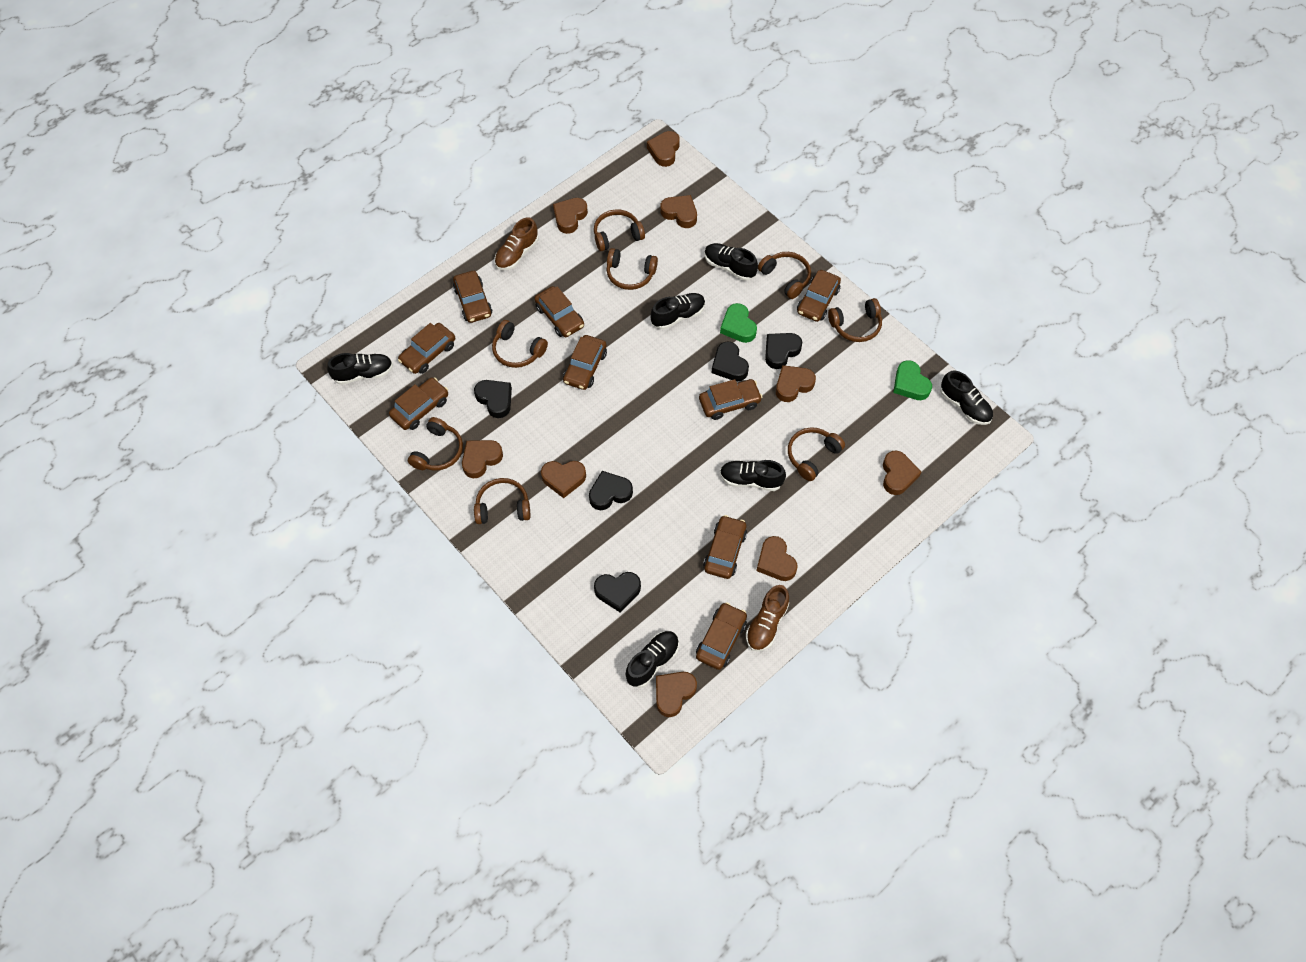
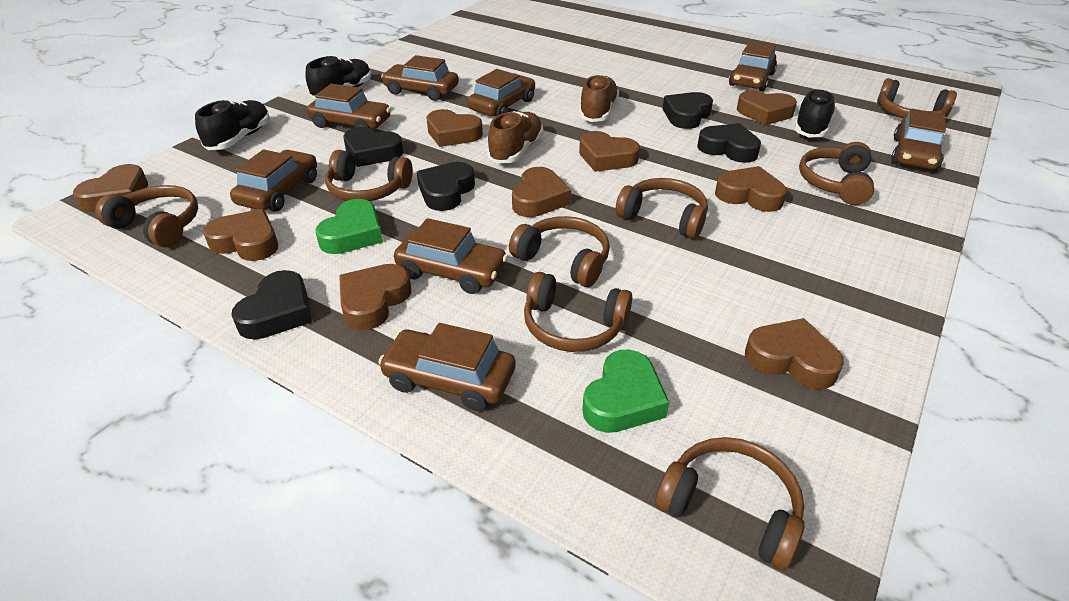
black shoe: 6 -> 3
brown car: 9 -> 8

